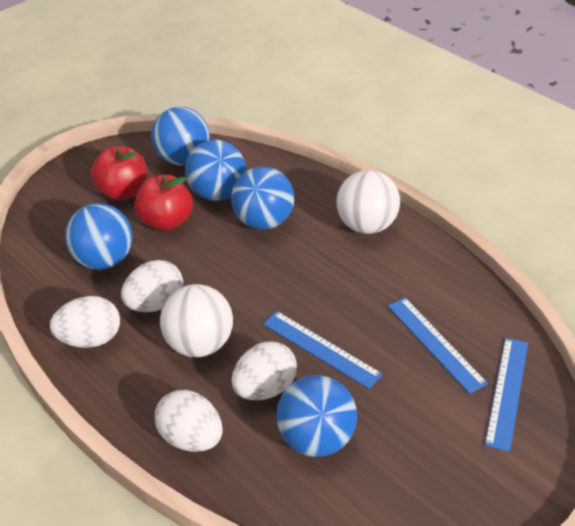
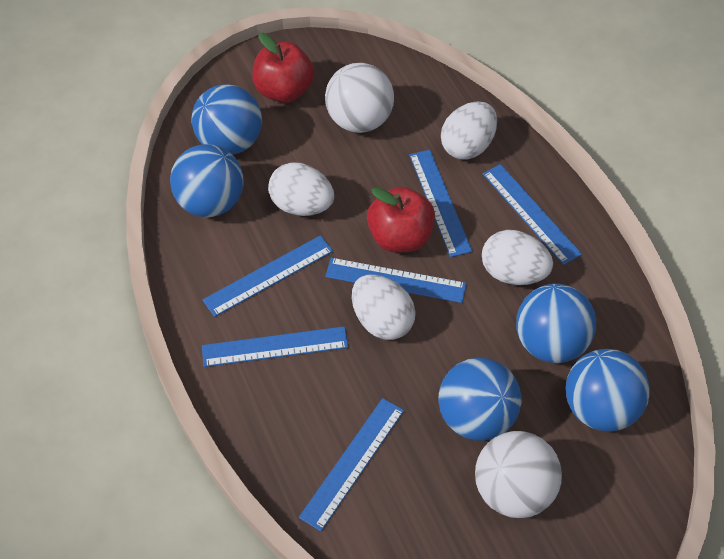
blue ruler: 3 -> 6

